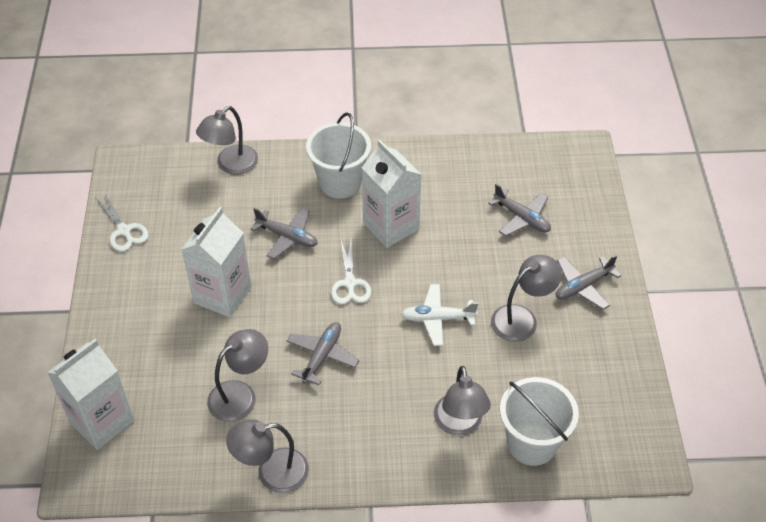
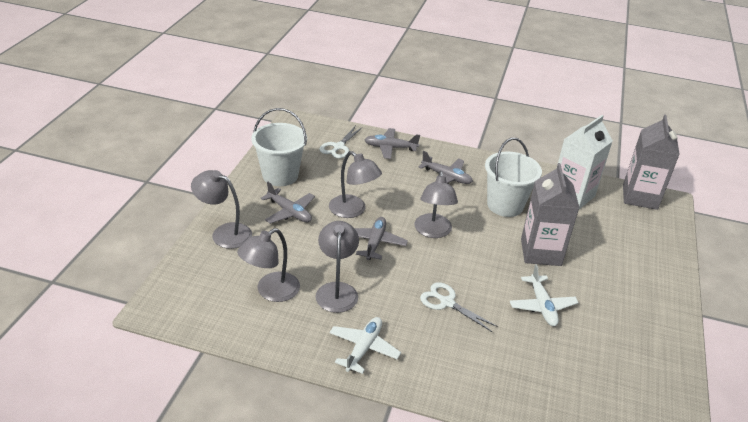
grey carton: 0 -> 2
white carton: 3 -> 1
white plane: 1 -> 2

